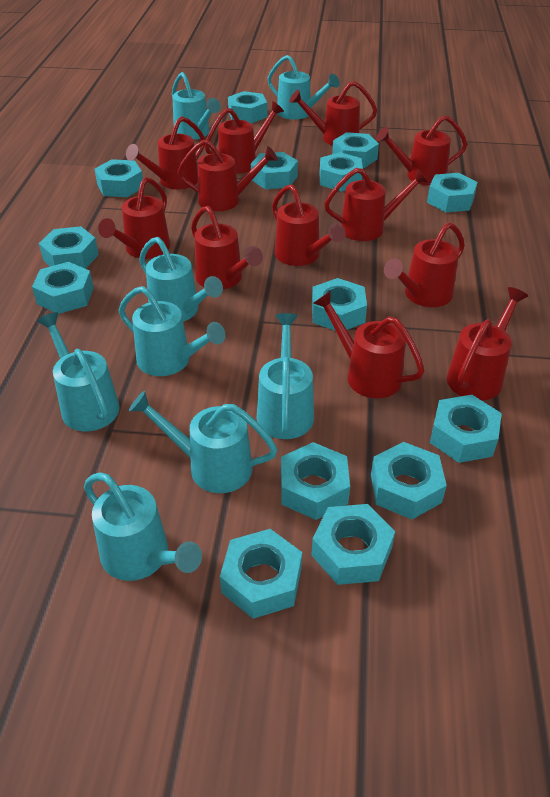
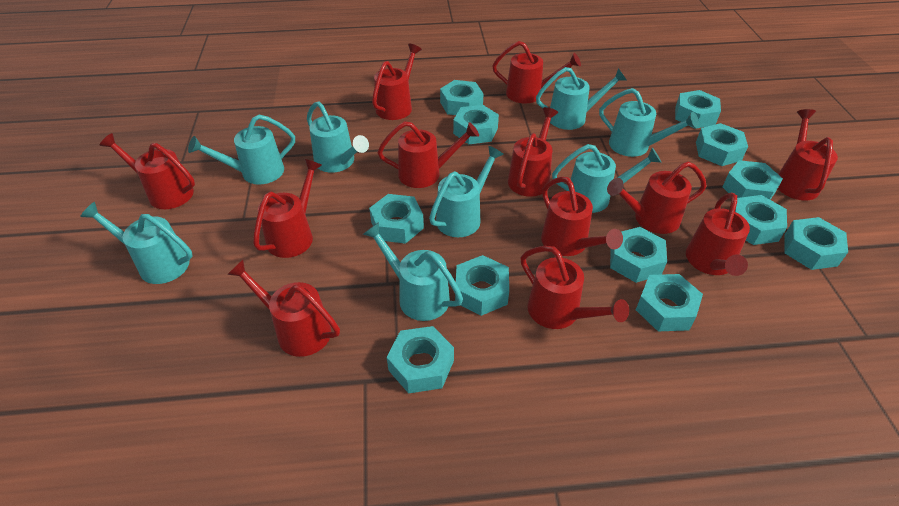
turquoise nut: 14 -> 12

